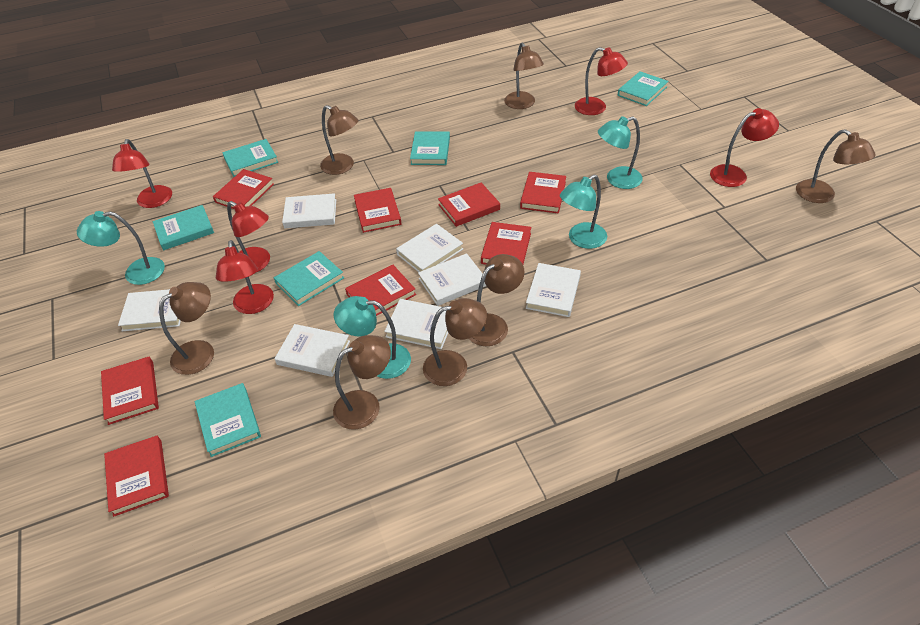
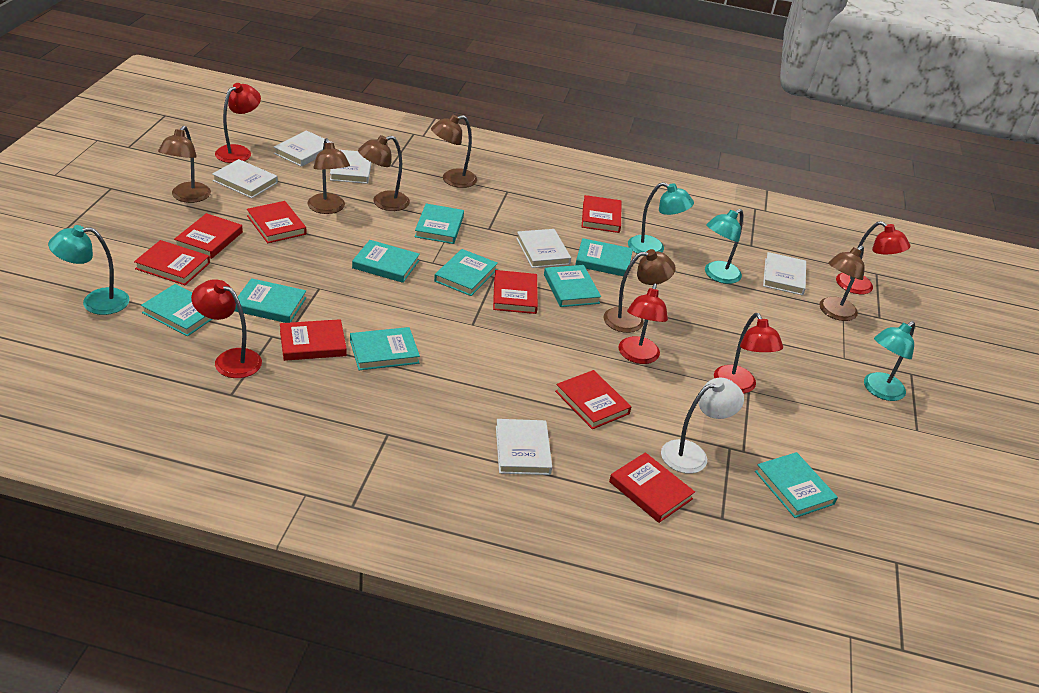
brown lamp: 7 -> 6
turquoise book: 6 -> 9
white book: 7 -> 6
white lamp: 0 -> 1

